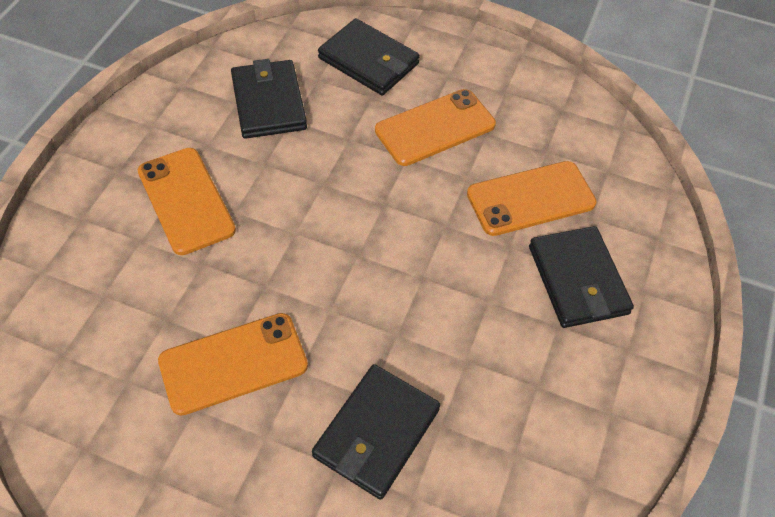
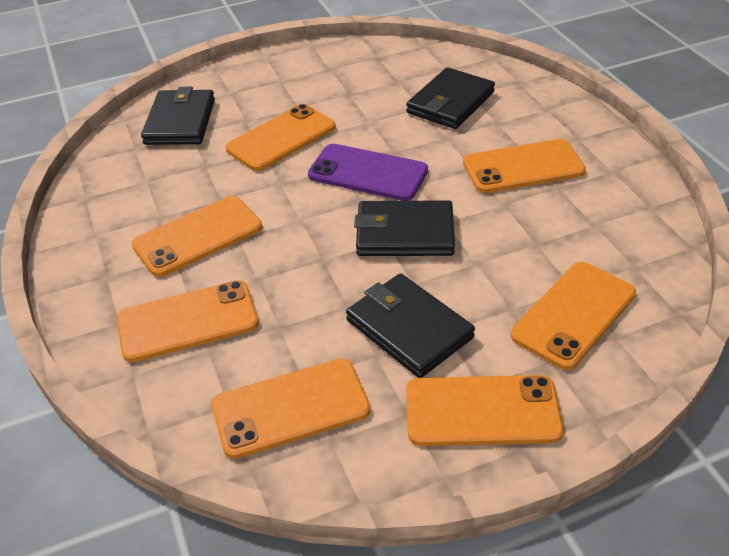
orange phone: 4 -> 7
purple phone: 0 -> 1

